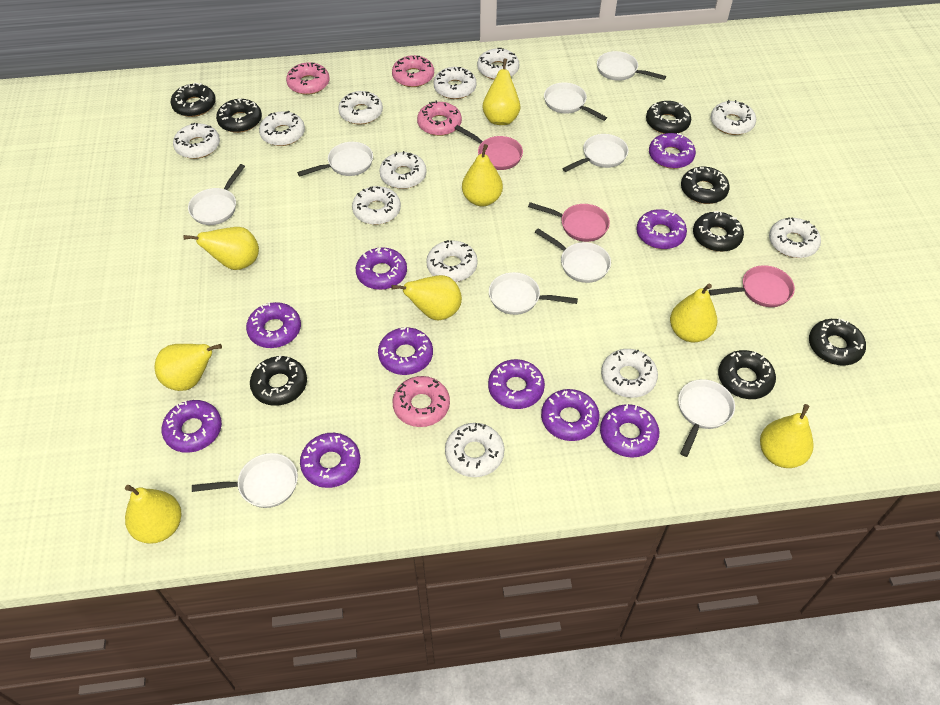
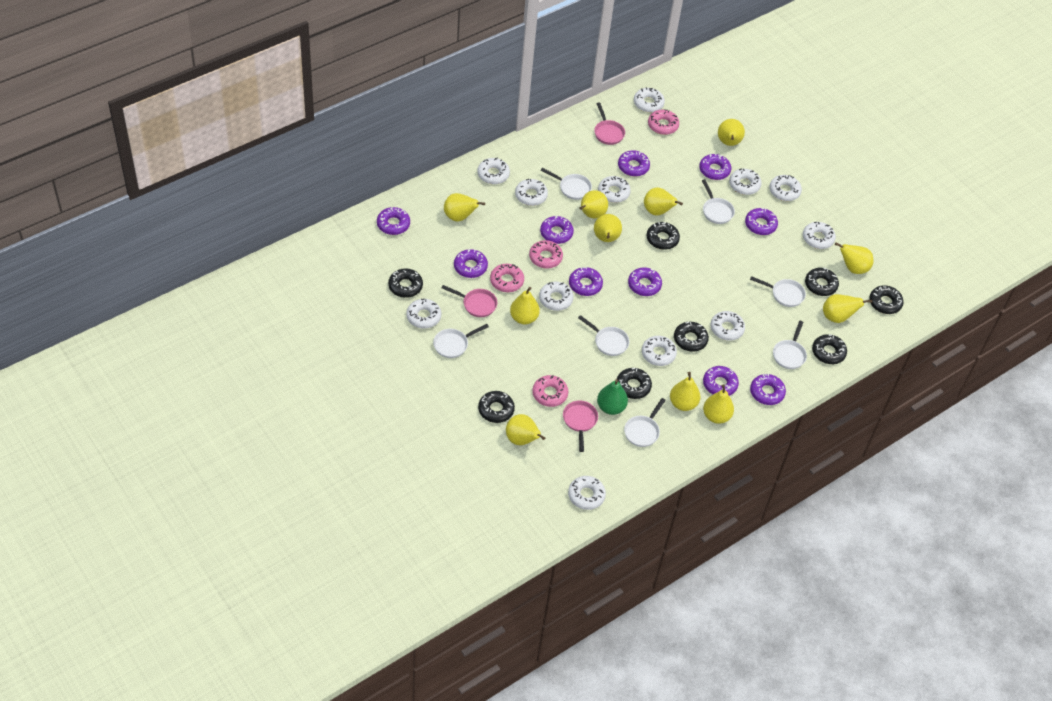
green pear: 0 -> 1
white pan: 9 -> 7
yellow pear: 8 -> 11

